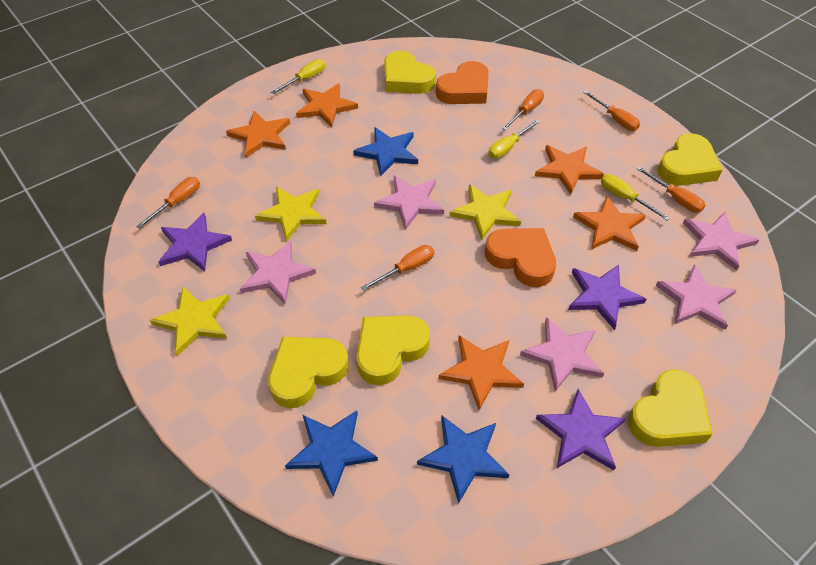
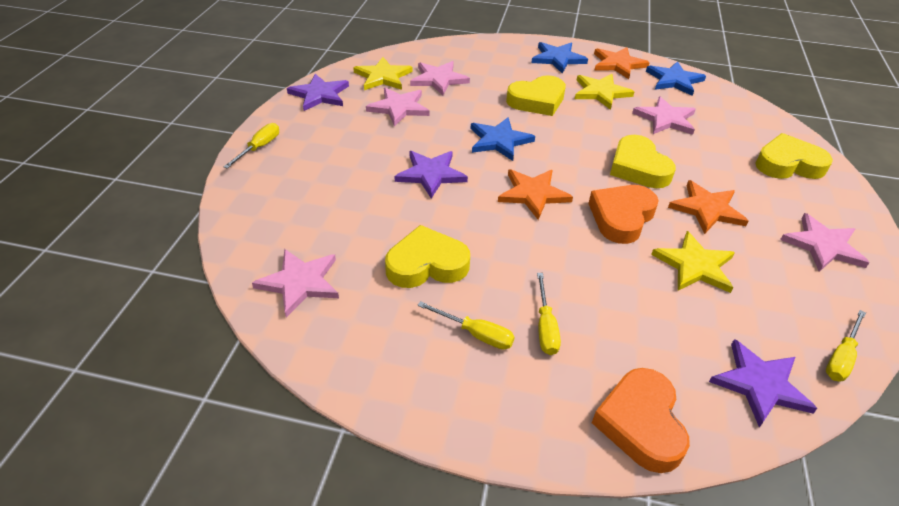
orange screwdriver: 5 -> 0
orange star: 5 -> 3
yellow heart: 5 -> 4
yellow screwdriver: 3 -> 4

